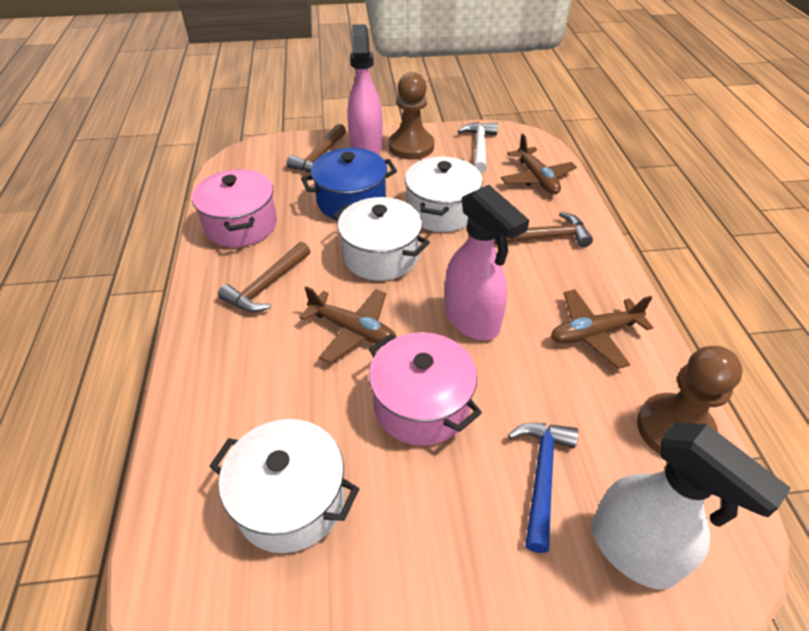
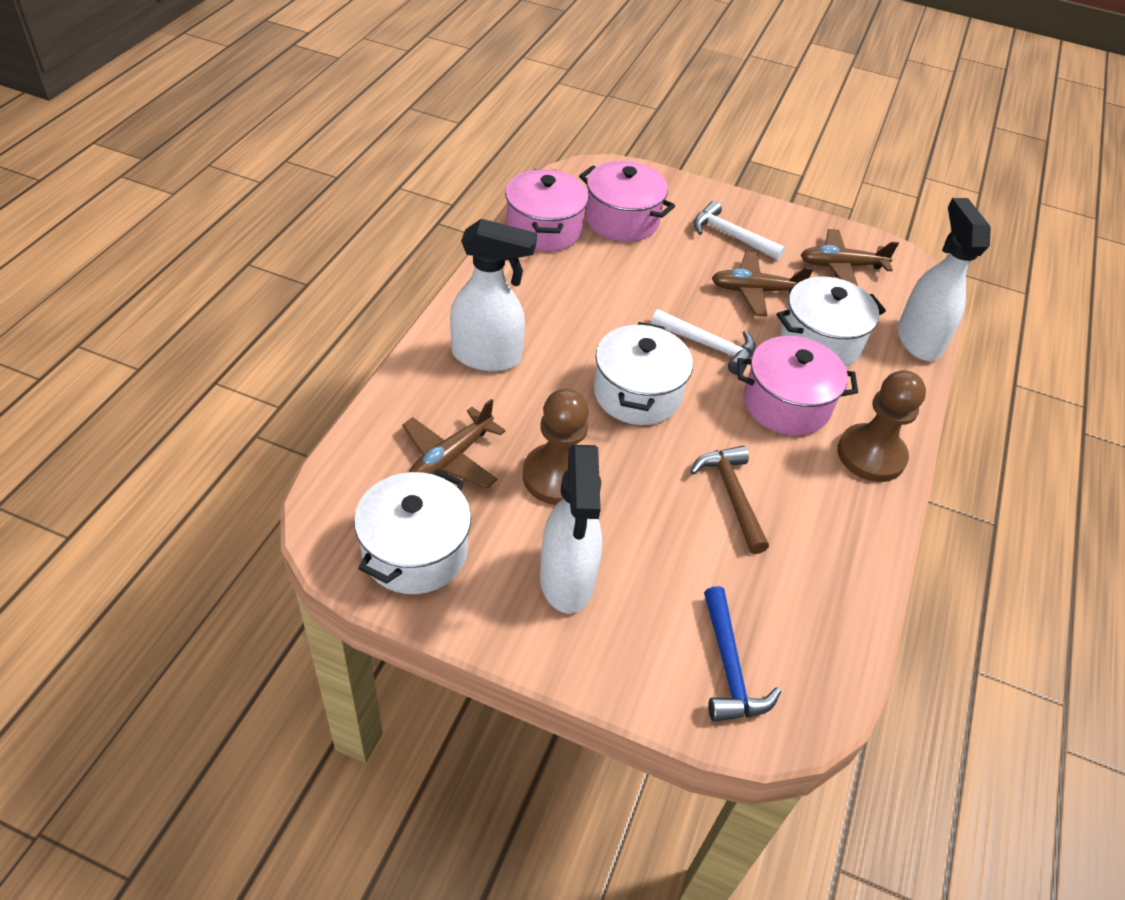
blue pot: 1 -> 0
brown hammer: 3 -> 1
pink pot: 2 -> 3
pink spray bottle: 2 -> 0
white hammer: 1 -> 2
white spray bottle: 1 -> 3

